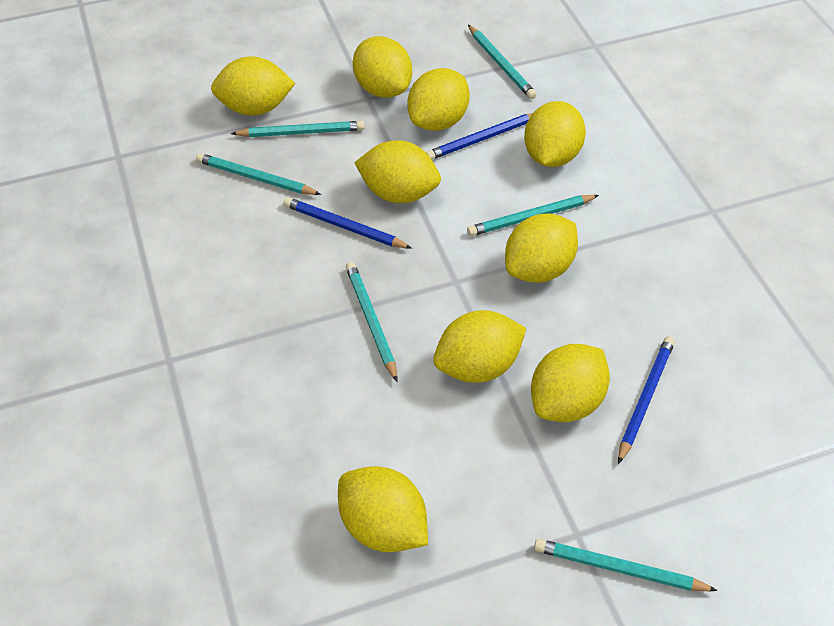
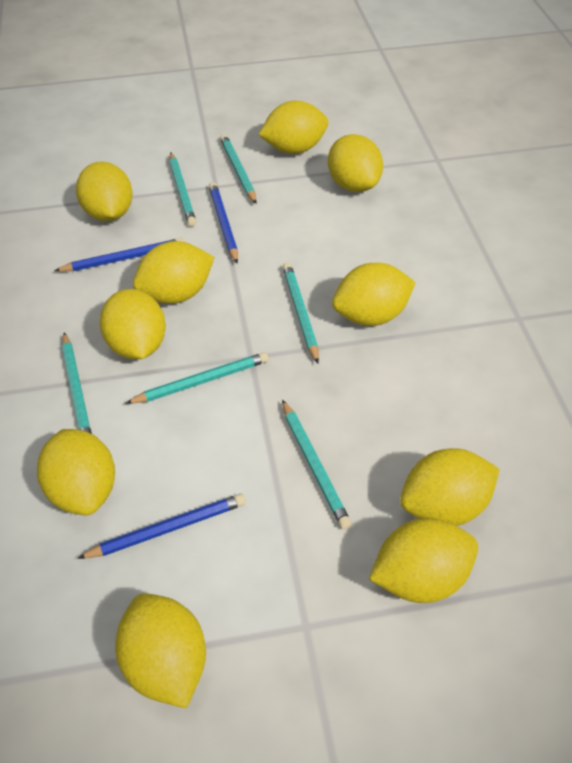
yellow lemon: 9 -> 10

